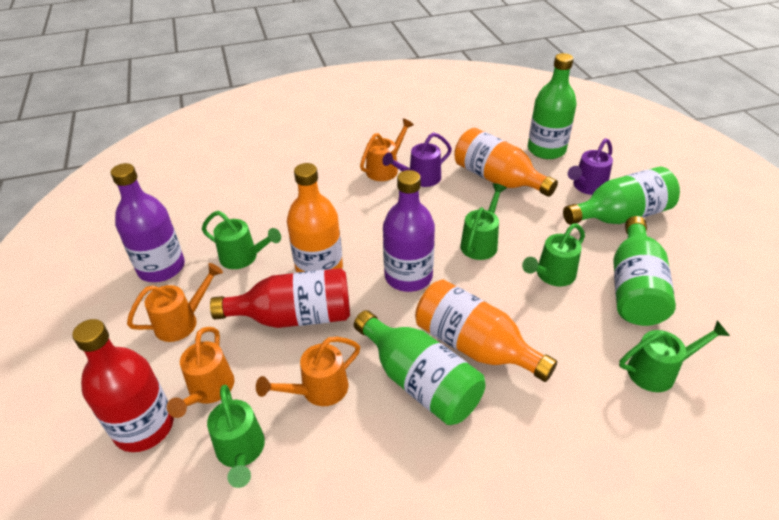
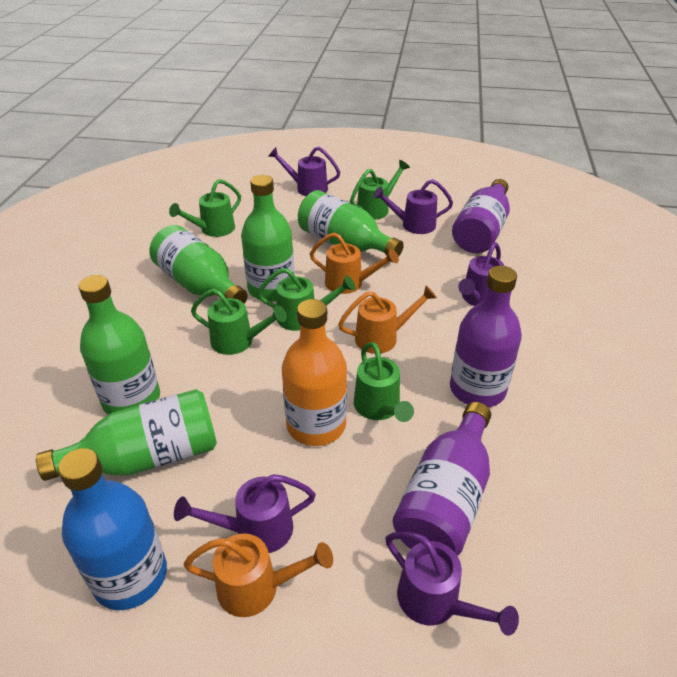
blue bottle: 0 -> 1
green bottle: 4 -> 5
orange bottle: 3 -> 1
orange watering can: 4 -> 3
purple bottle: 2 -> 3
purple watering can: 2 -> 5
red bottle: 2 -> 0

